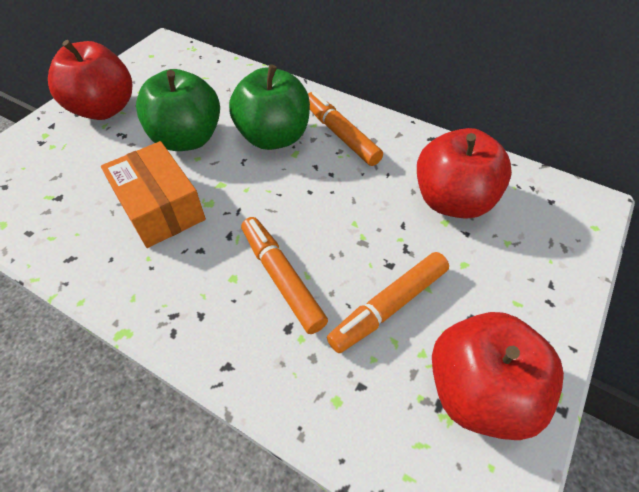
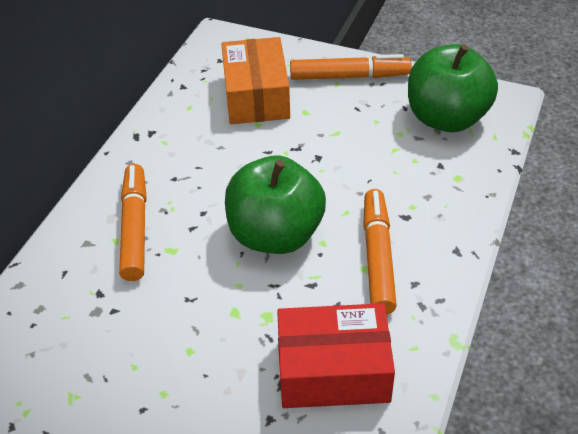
red apple: 3 -> 0
red box: 0 -> 1

